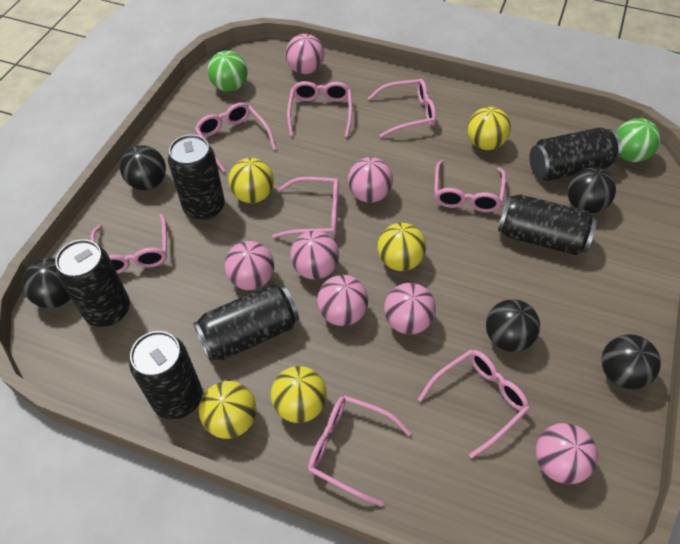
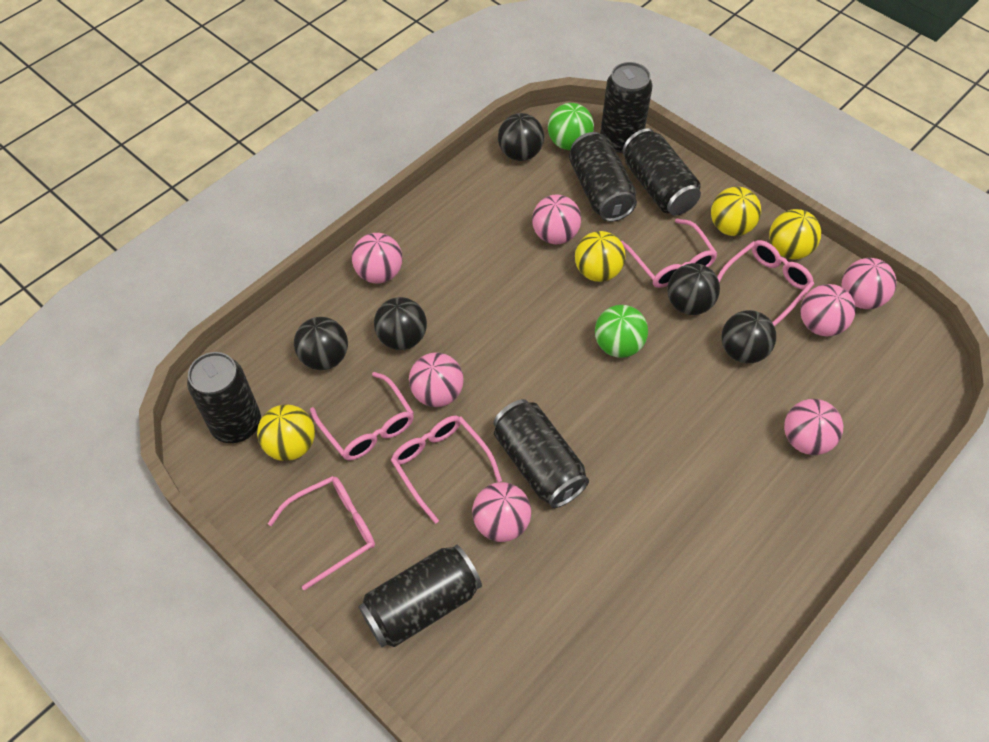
pink glasses: 8 -> 5
yellow ball: 5 -> 4

